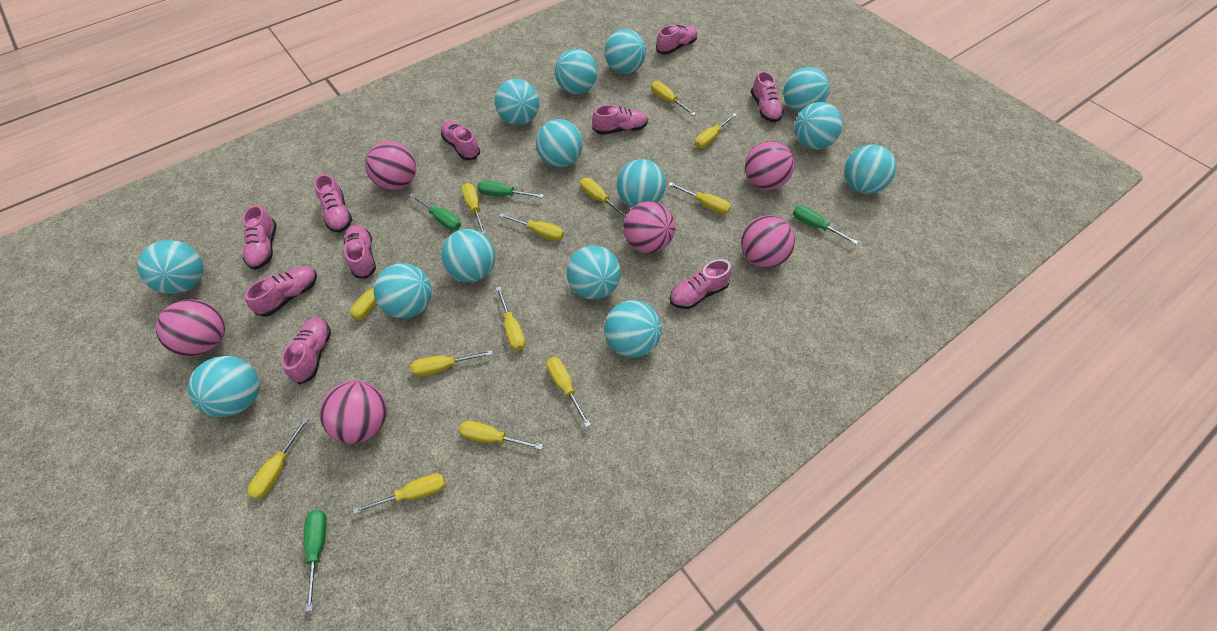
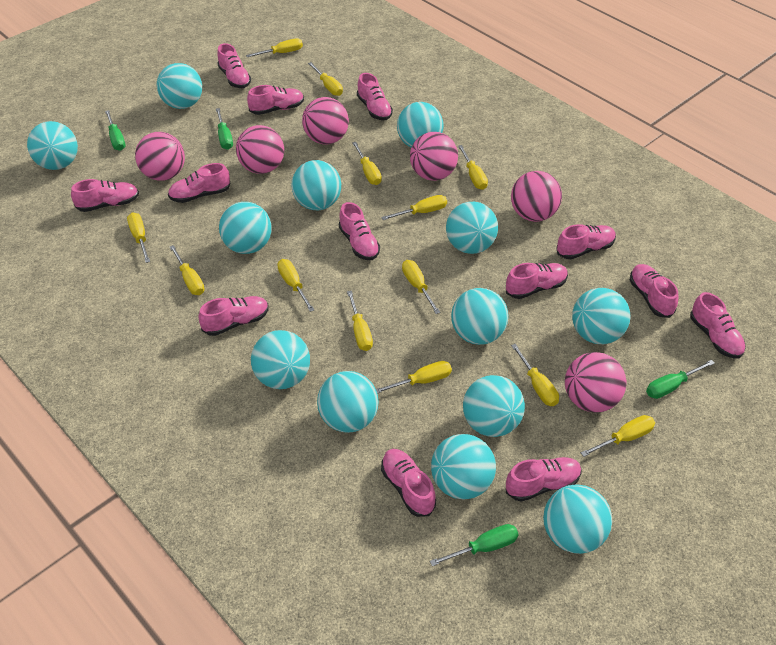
pink shoe: 10 -> 13
turquoise ball: 14 -> 13

